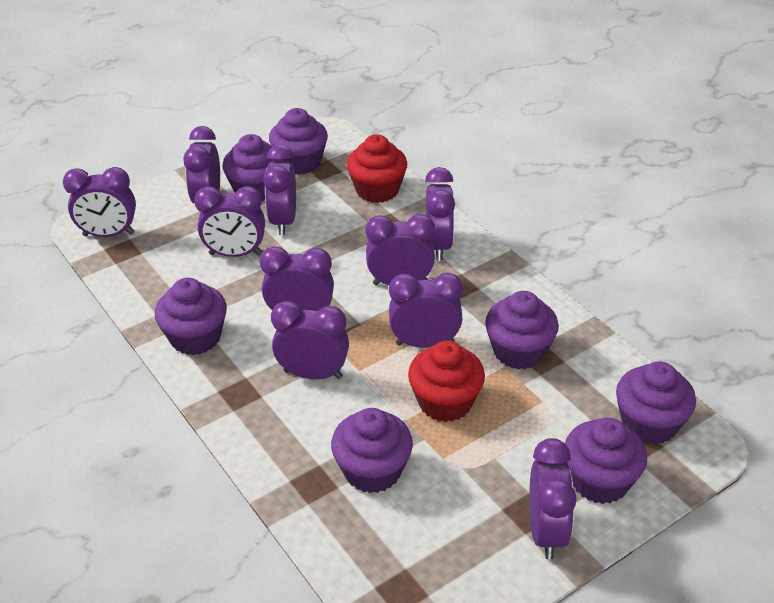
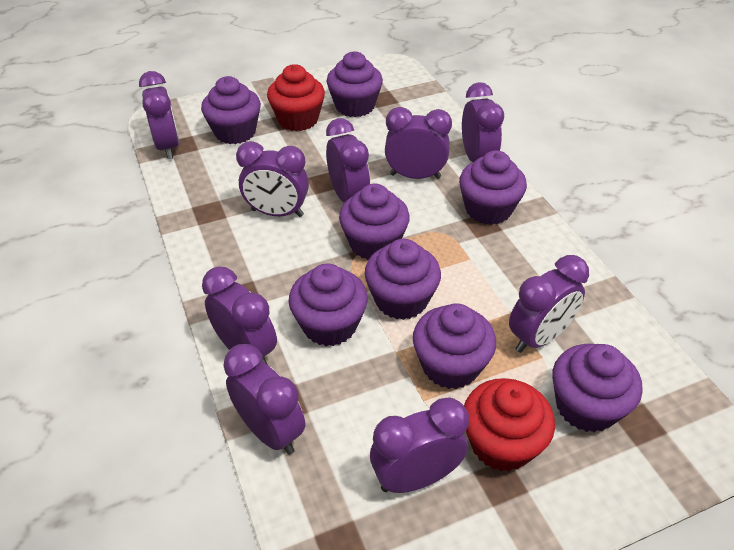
purple clock: 10 -> 9
purple cupcake: 7 -> 8

